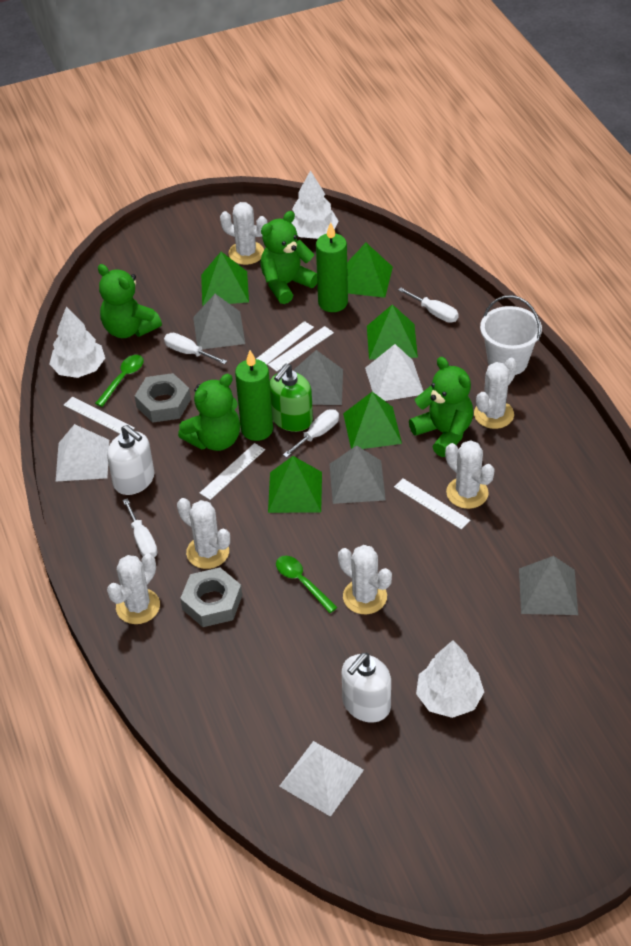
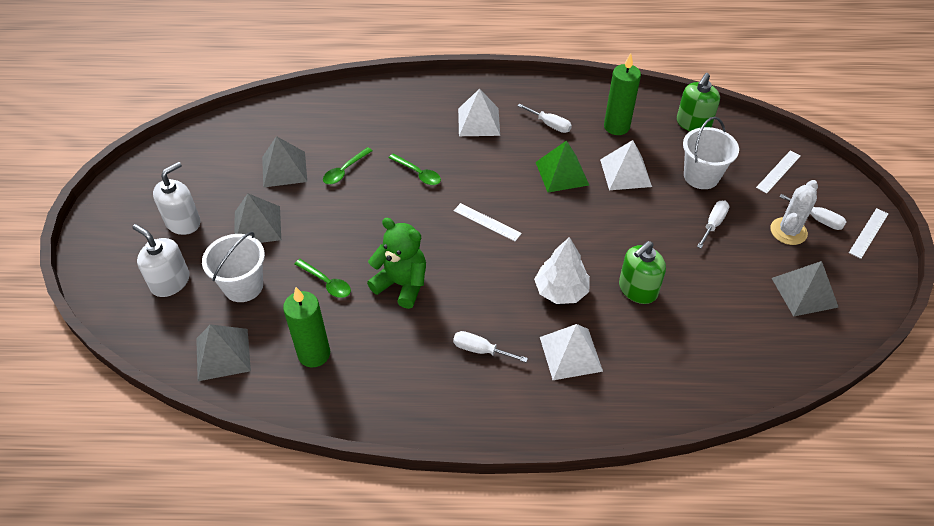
green pyramid: 5 -> 1
green soap dispenser: 1 -> 2
green spoon: 2 -> 3
green teddy bear: 4 -> 1
grey nut: 2 -> 0
white bucket: 1 -> 2
white cactus: 6 -> 1
white ruler: 5 -> 3
white tree: 3 -> 1

